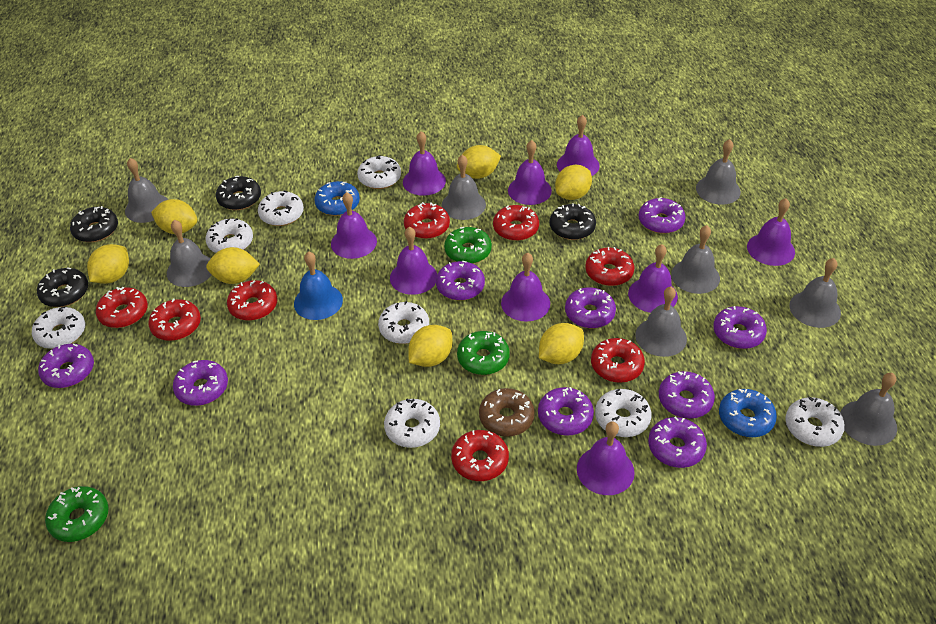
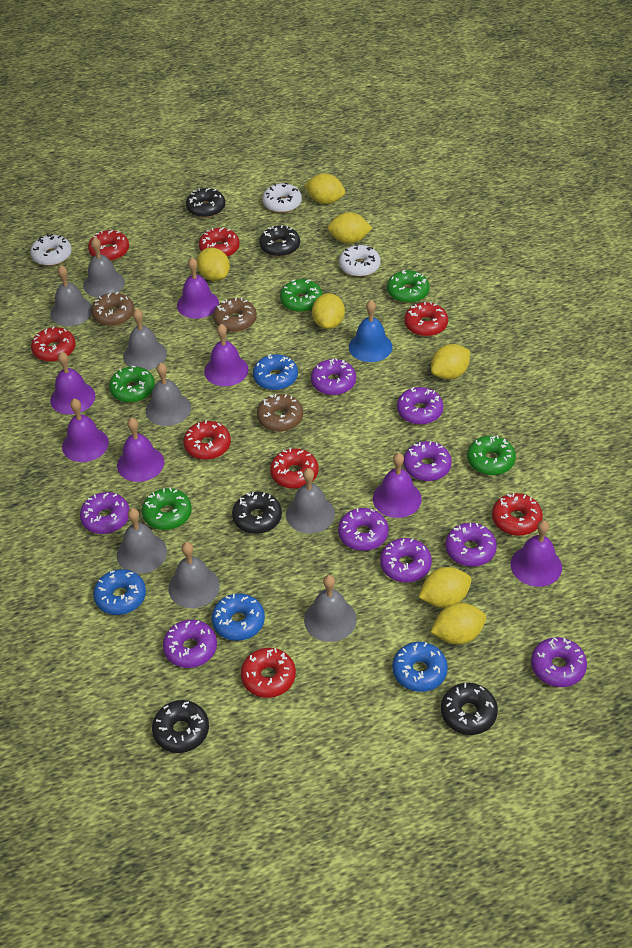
black donut: 4 -> 5
blue donut: 2 -> 4
brown donut: 1 -> 3
green donut: 3 -> 5
purple bell: 9 -> 7
white donut: 8 -> 3

